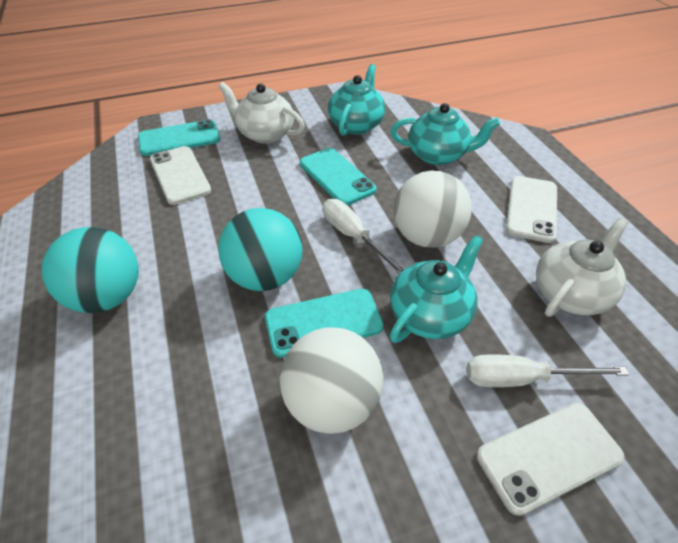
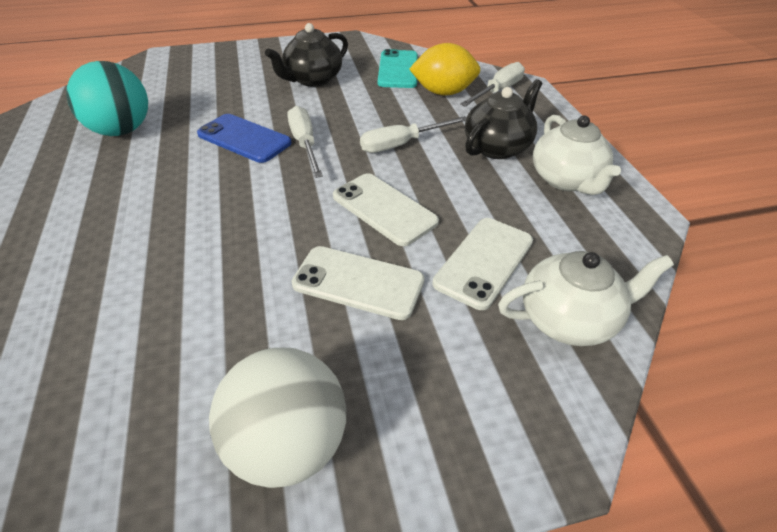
black teapot: 0 -> 2
blue phone: 0 -> 1
turquoise ball: 2 -> 1
turquoise phone: 3 -> 1
turquoise teapot: 3 -> 0
white ball: 2 -> 1
white screwdriver: 2 -> 3
yellow lemon: 0 -> 1

